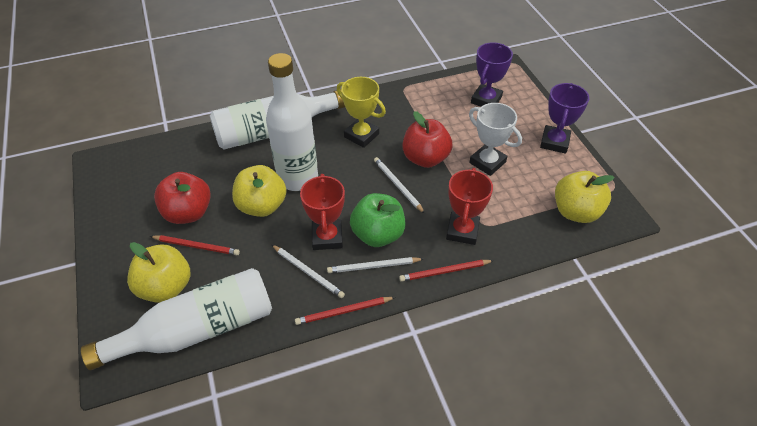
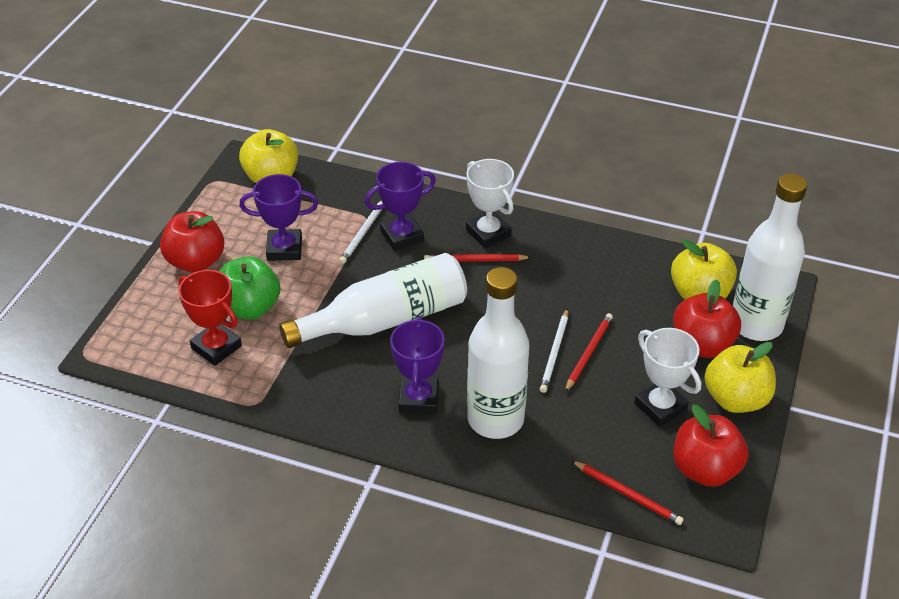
purple trophy: 2 -> 3
red apple: 2 -> 3
red trophy: 2 -> 1
white pencil: 3 -> 2
white trophy: 1 -> 2
yellow trophy: 1 -> 0

